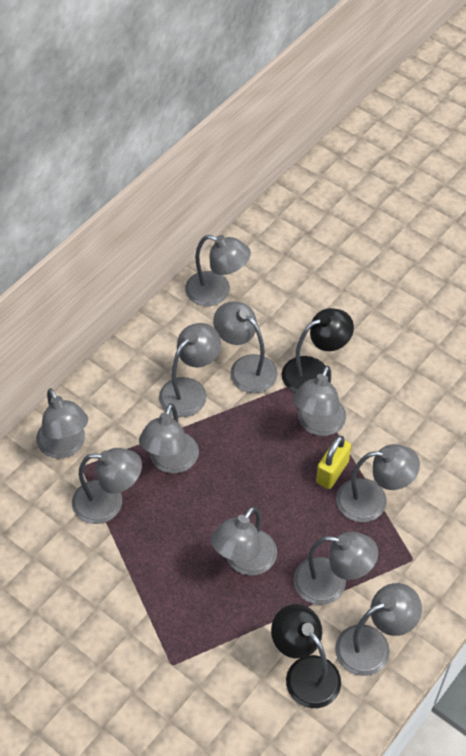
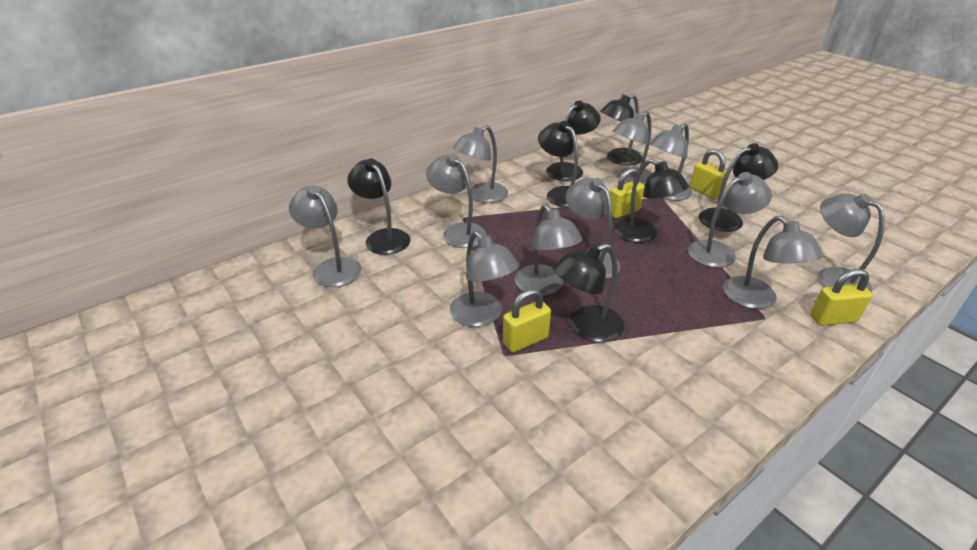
black lamp: 2 -> 7
yellow padlock: 1 -> 4

